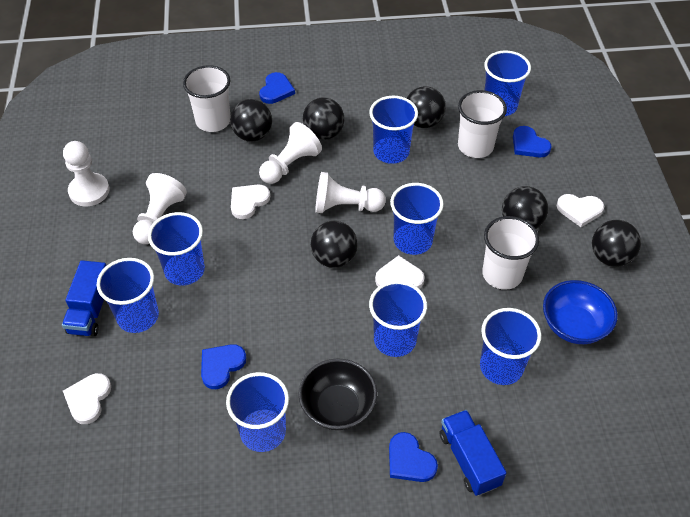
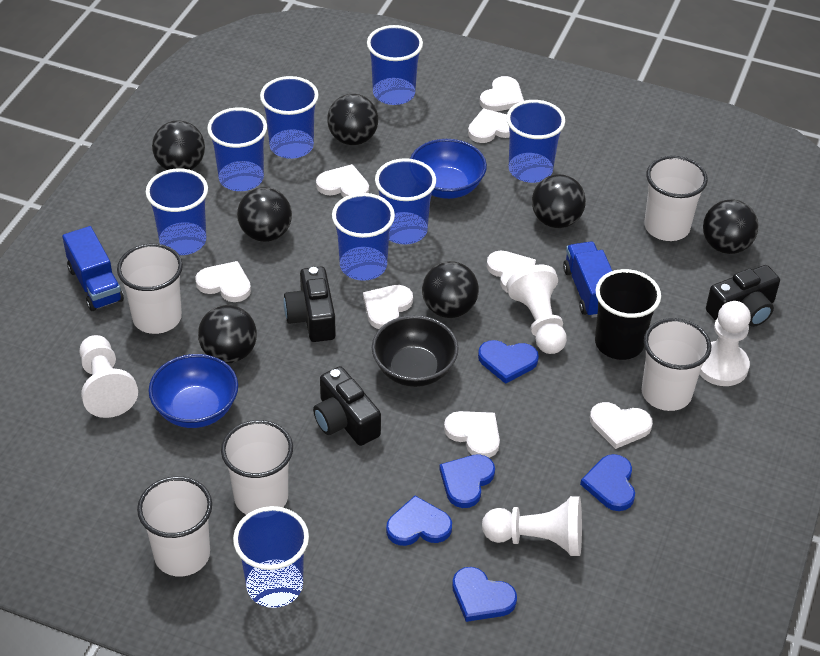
black ball: 6 -> 7
black camera: 0 -> 3
black cup: 0 -> 1
blue bowl: 1 -> 2
blue heart: 4 -> 5
white cup: 3 -> 5
white heart: 4 -> 8

